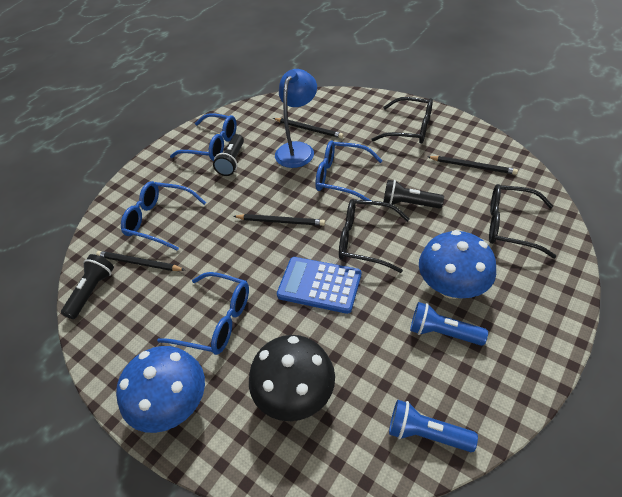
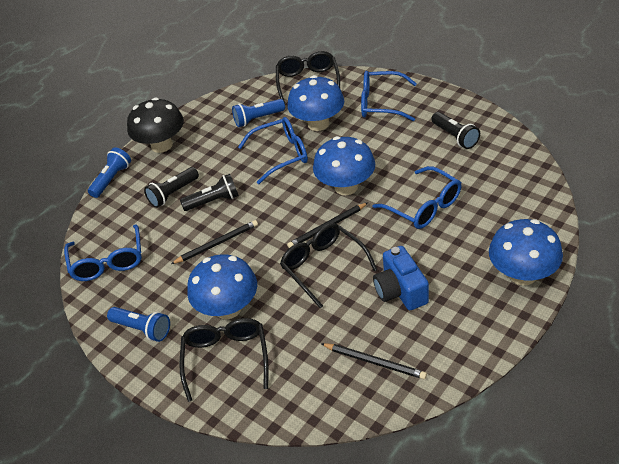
black pencil: 4 -> 3
blue calculator: 1 -> 0
blue camera: 0 -> 1
blue flashlight: 2 -> 3
blue lamp: 1 -> 0
blue mushroom: 2 -> 4

